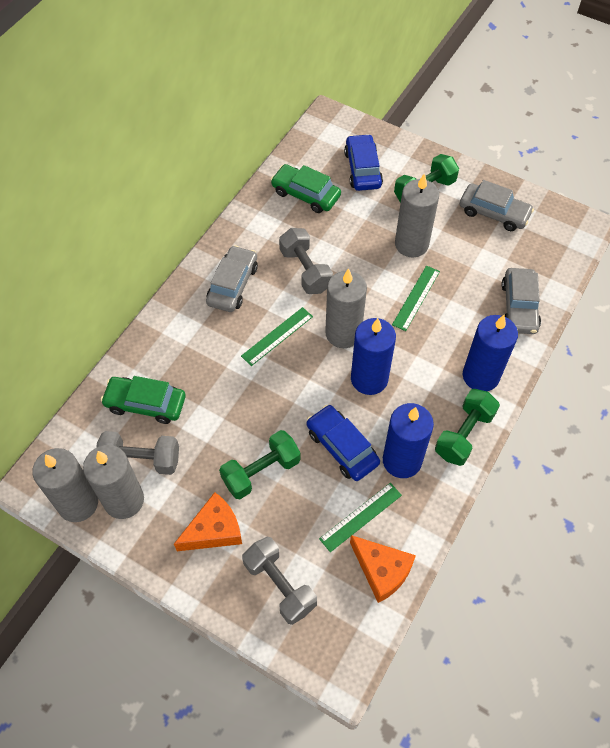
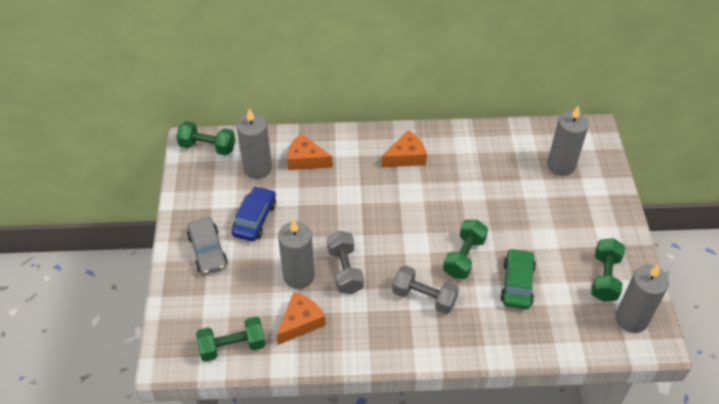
blue candle: 3 -> 0
blue car: 2 -> 1
green car: 2 -> 1
green dumbbell: 3 -> 4
green ruler: 3 -> 0
grey car: 3 -> 1
grey dumbbell: 3 -> 2
orange cheese: 2 -> 3

